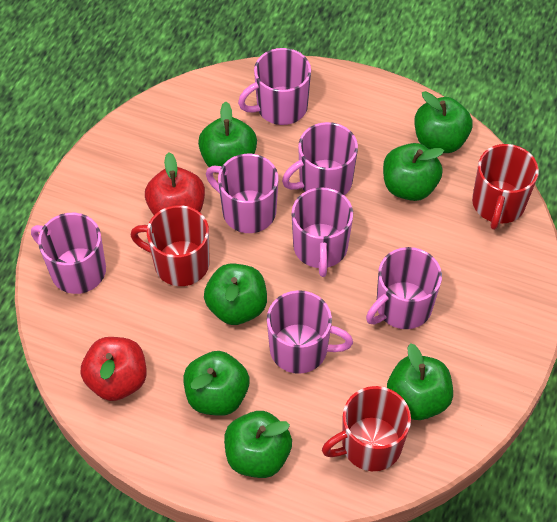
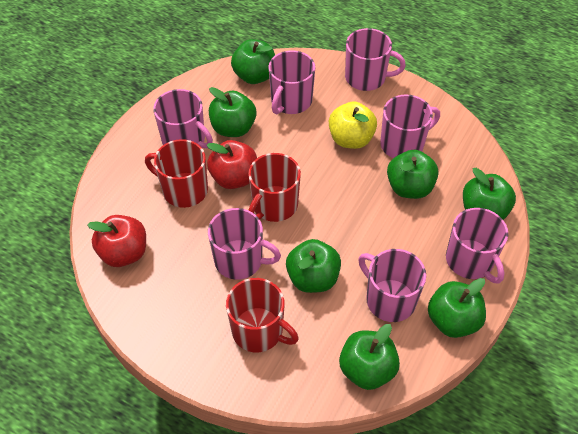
yellow apple: 0 -> 1

